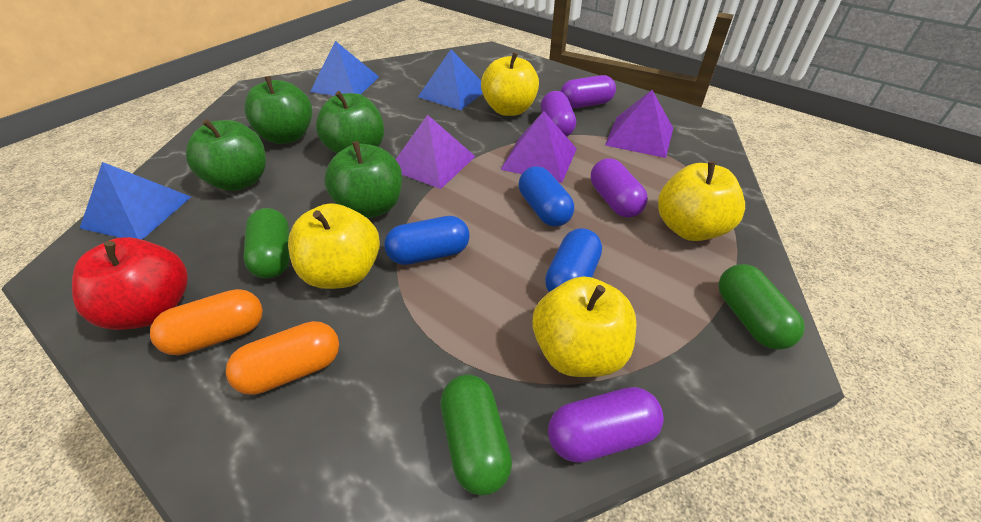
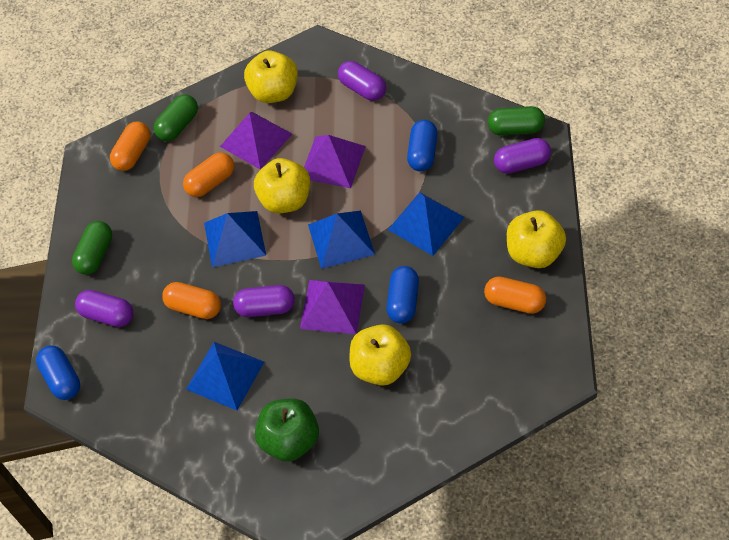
blue pyramid: 3 -> 4
green apple: 4 -> 1
orange capsule: 2 -> 4
red apple: 1 -> 0

